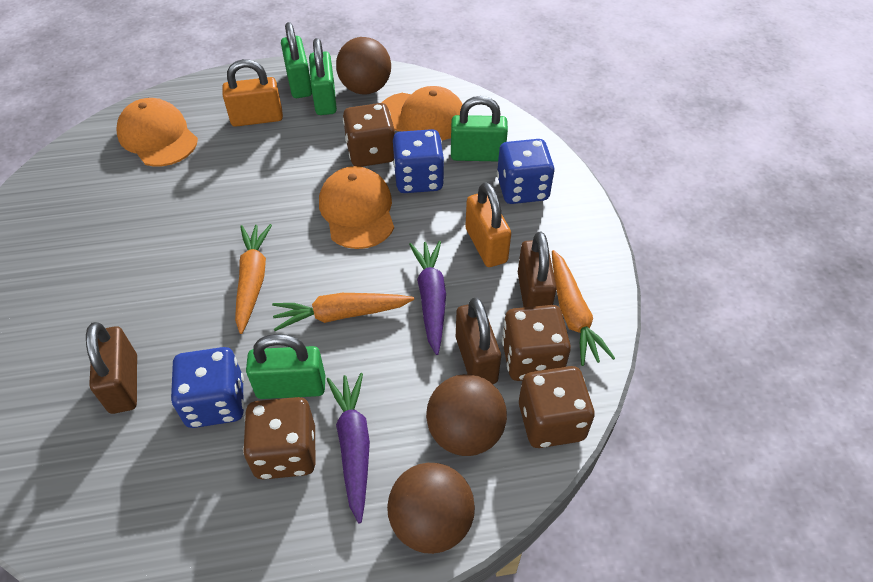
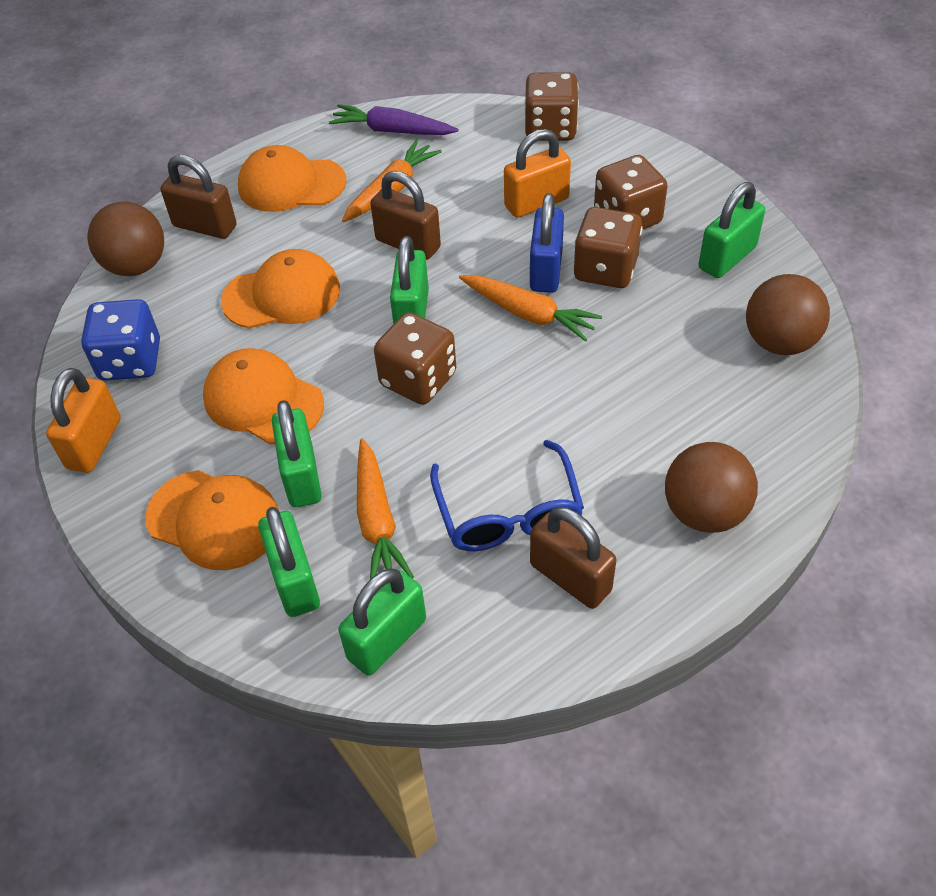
blue dice: 3 -> 1
blue glasses: 0 -> 1
blue padlock: 0 -> 1
green padlock: 4 -> 5
orange cap: 3 -> 4
purple carrot: 2 -> 1

